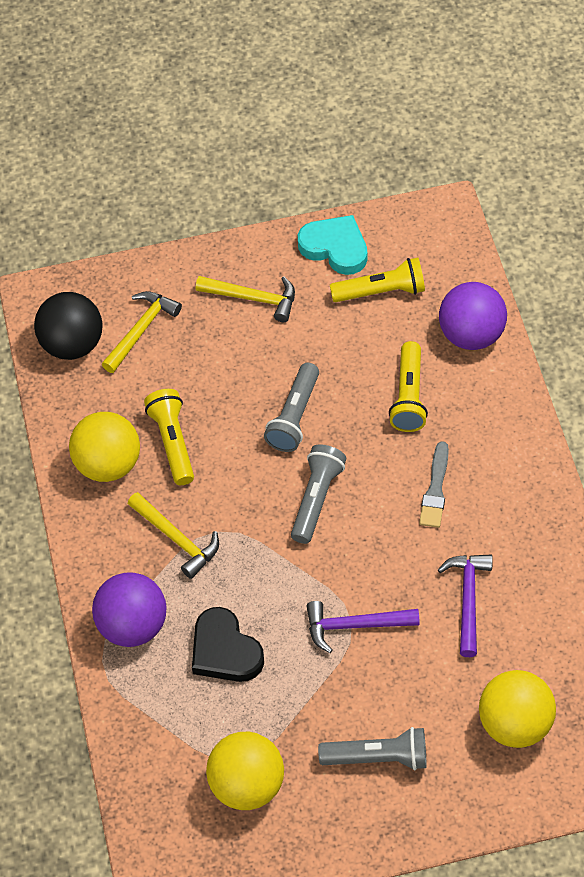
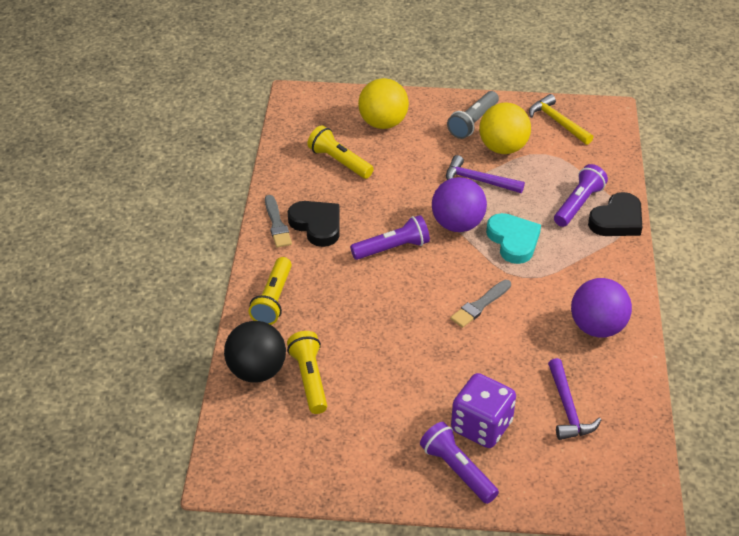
black heart: 1 -> 2
grey brush: 1 -> 2
grey flashlight: 3 -> 1
purple dice: 0 -> 1
purple flashlight: 0 -> 3
yellow ball: 3 -> 2
yellow hammer: 3 -> 1

